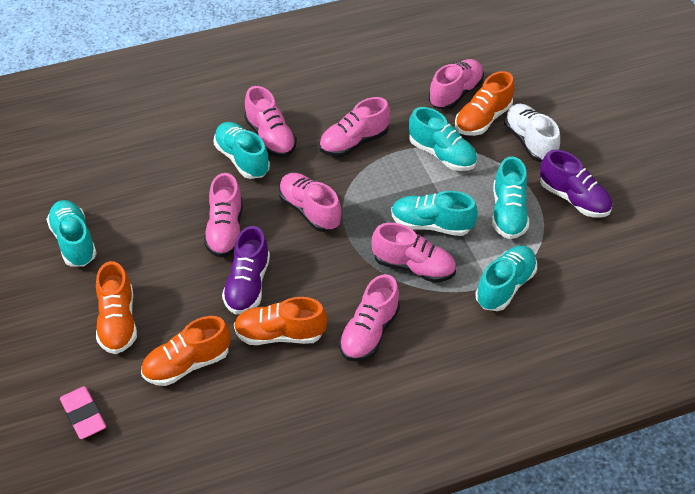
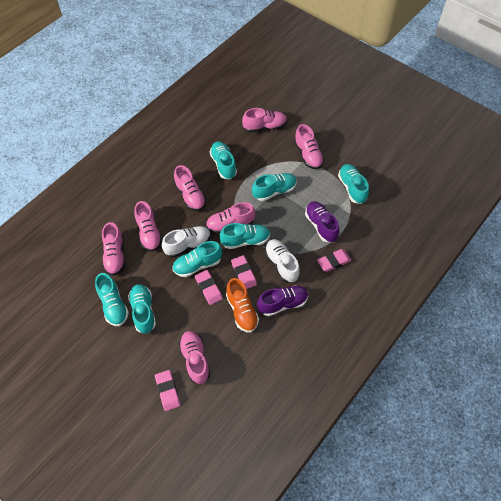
orange shoe: 4 -> 1
pink eraser: 1 -> 4
turquoise shoe: 6 -> 7
white shoe: 1 -> 2

